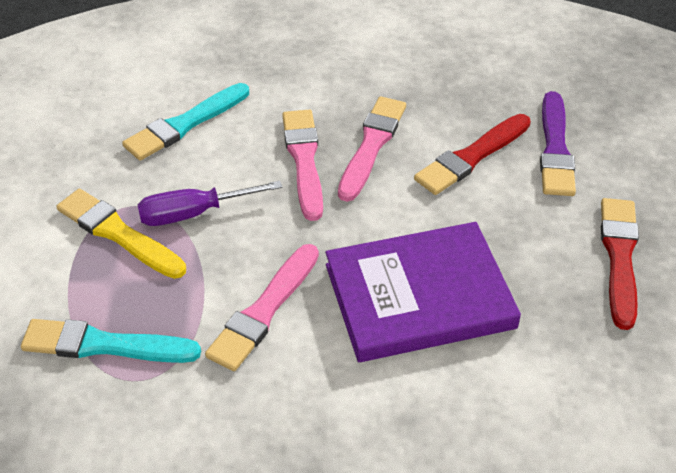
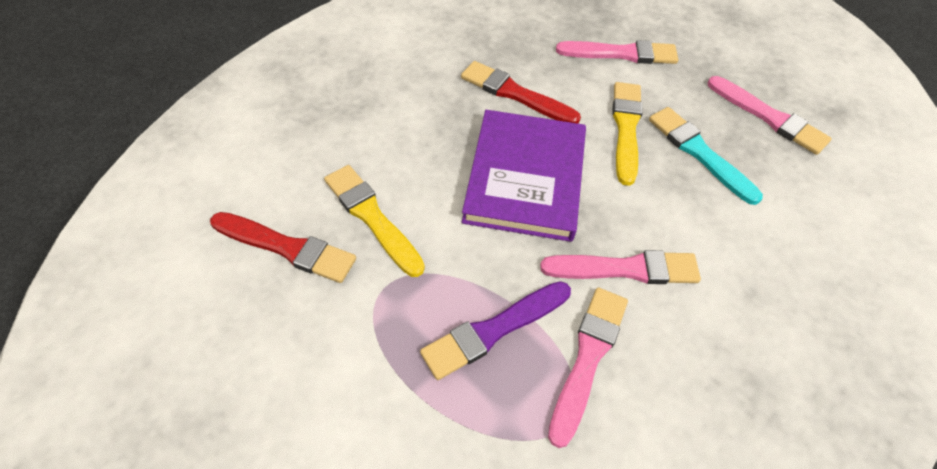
pink brush: 3 -> 4
purple screwdriver: 1 -> 0
turquoise brush: 2 -> 1
yellow brush: 1 -> 2

